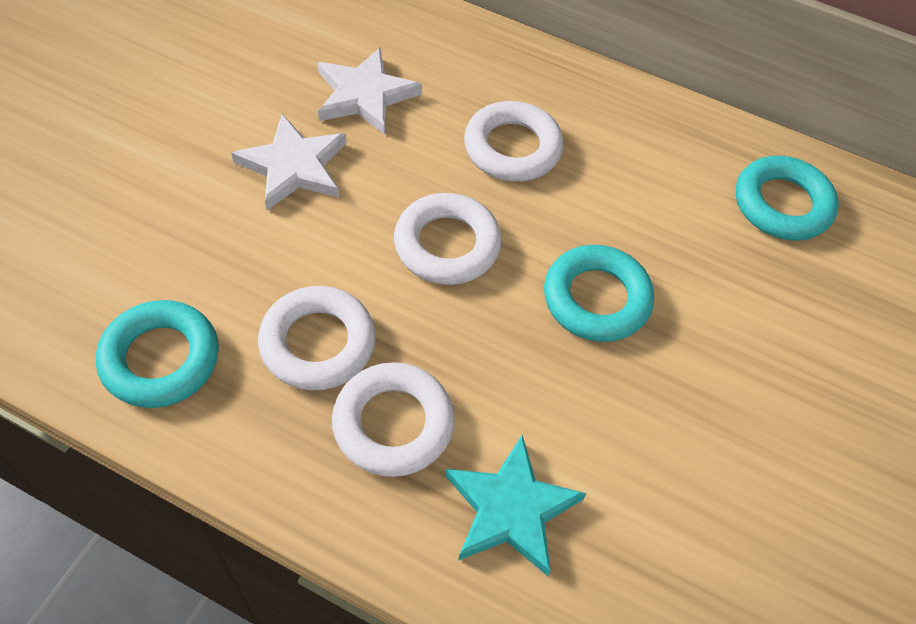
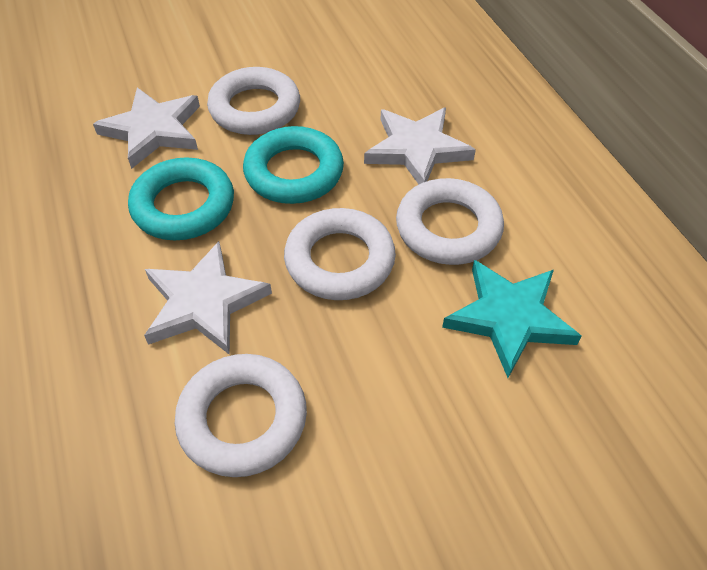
turquoise ring: 3 -> 2
white star: 2 -> 3

